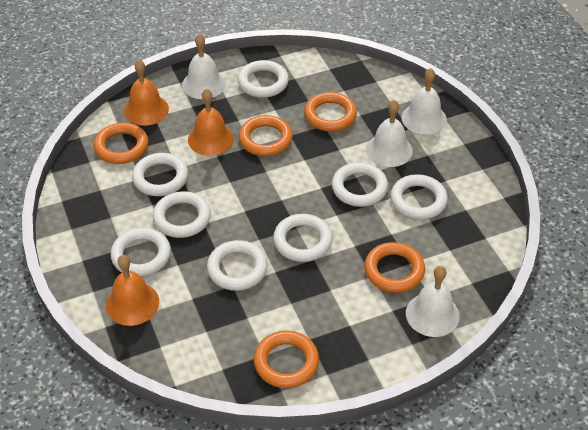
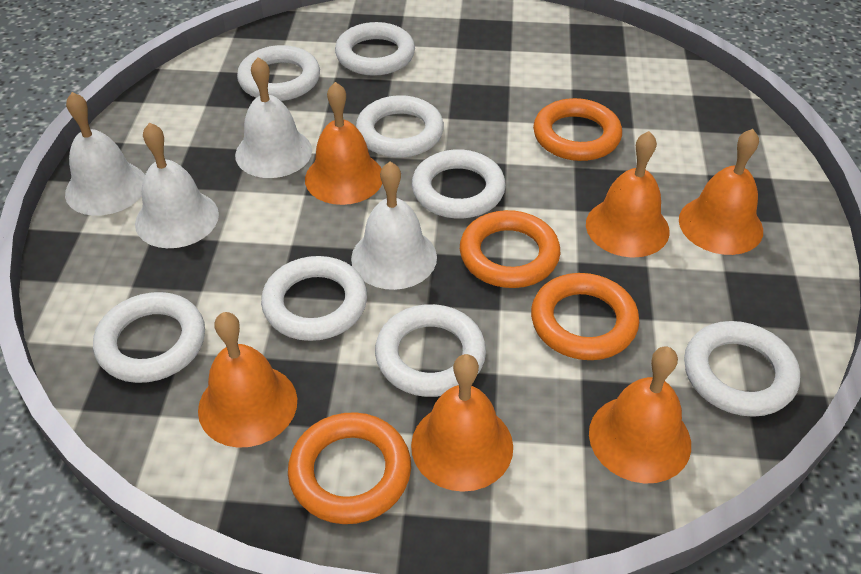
orange bell: 3 -> 6
orange ring: 5 -> 4

